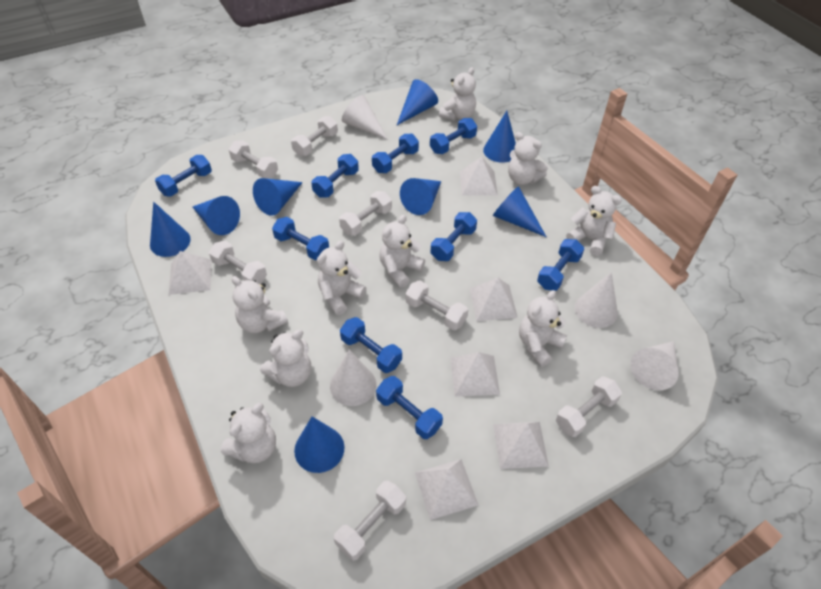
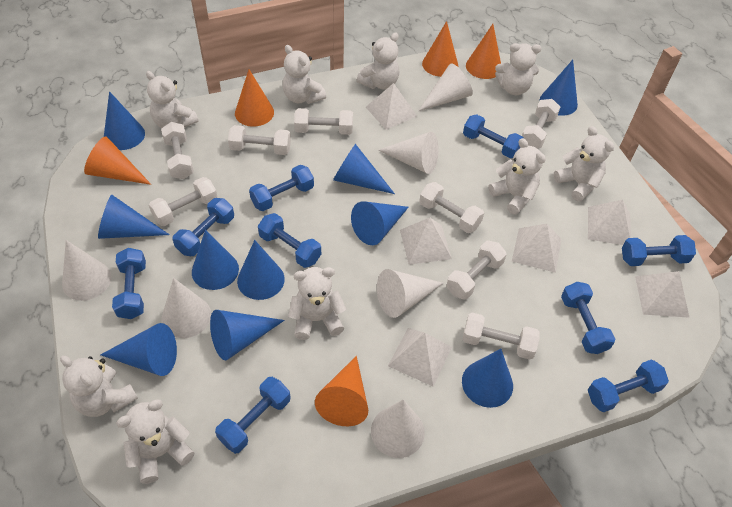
blue cone: 8 -> 10
orange cone: 0 -> 5
white cone: 4 -> 6
white dumbbell: 7 -> 8

